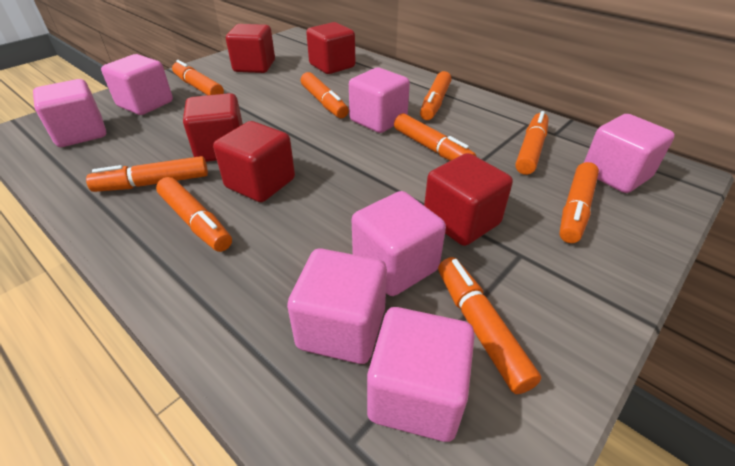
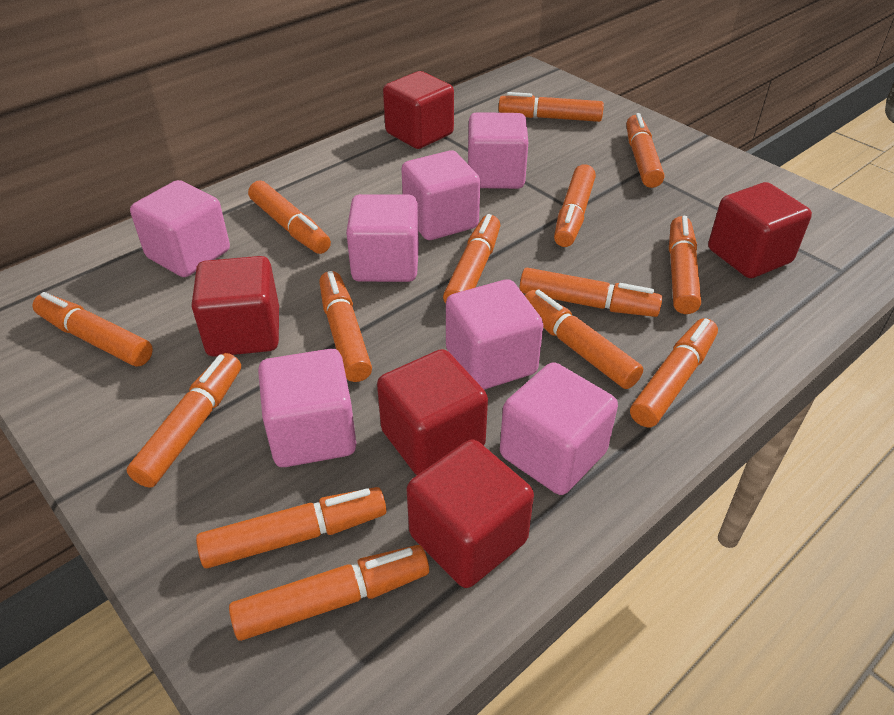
orange marker: 9 -> 14

